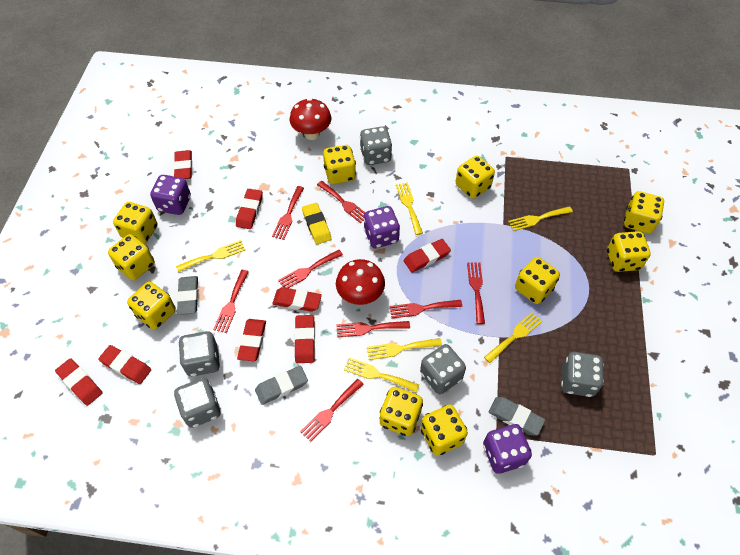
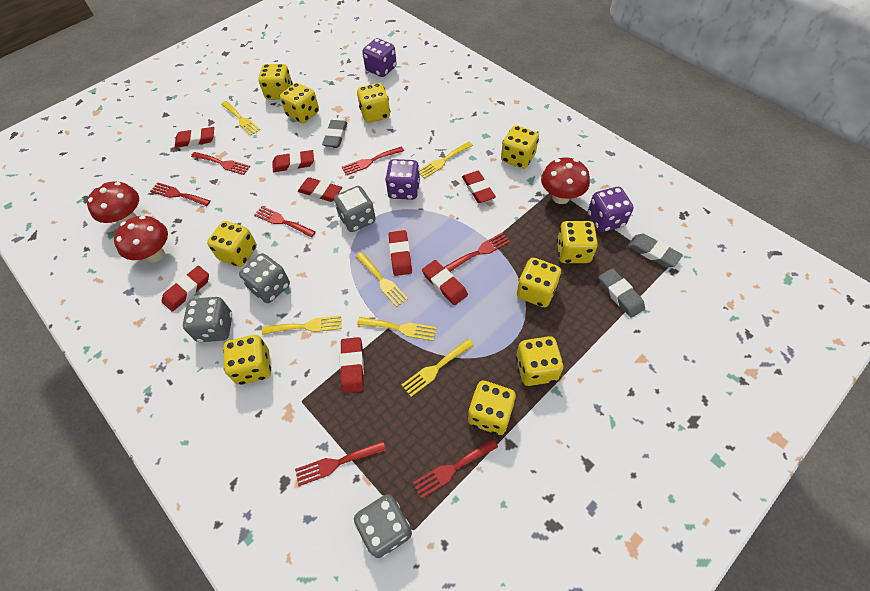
grey dice: 5 -> 4
red fork: 8 -> 7
red mushroom: 2 -> 3
yellow eraser: 1 -> 0

